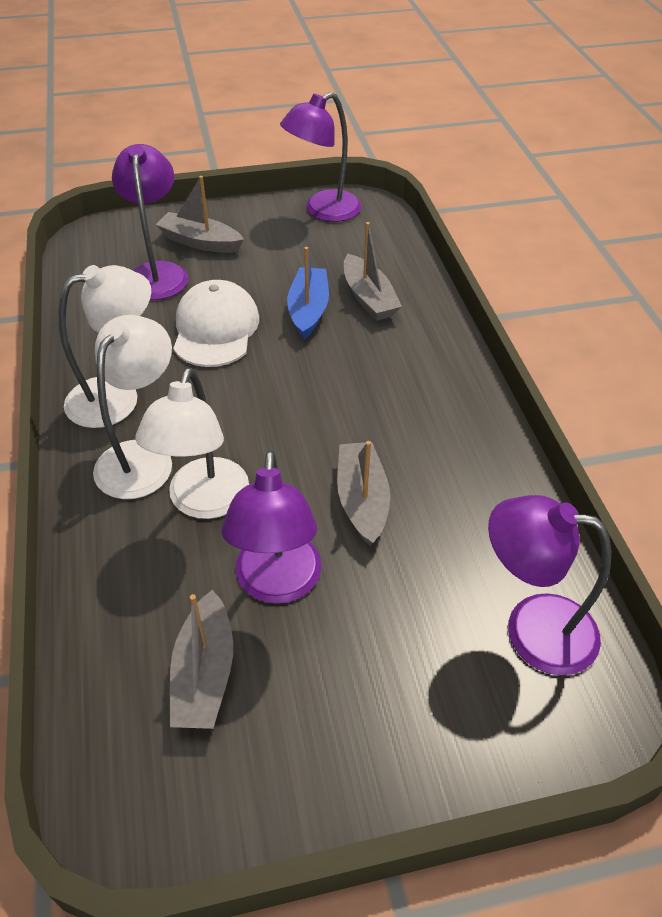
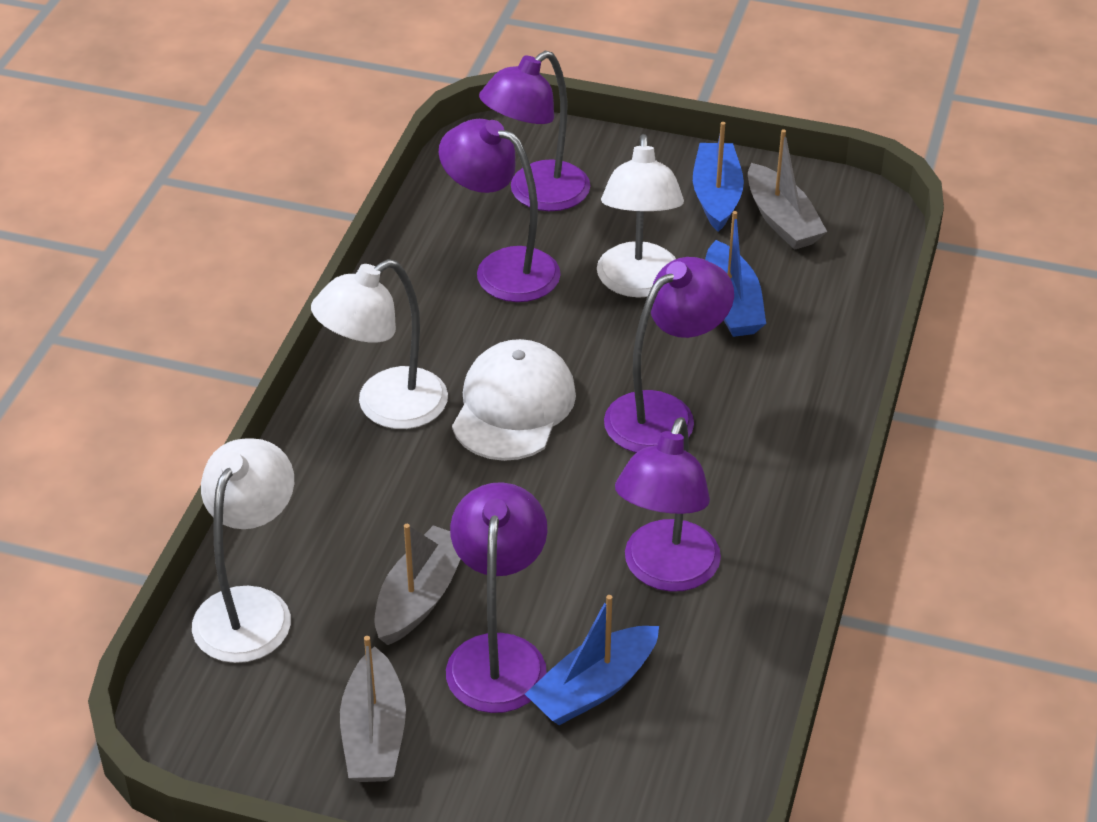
blue boat: 1 -> 3
grey boat: 4 -> 3
purple lamp: 4 -> 5

